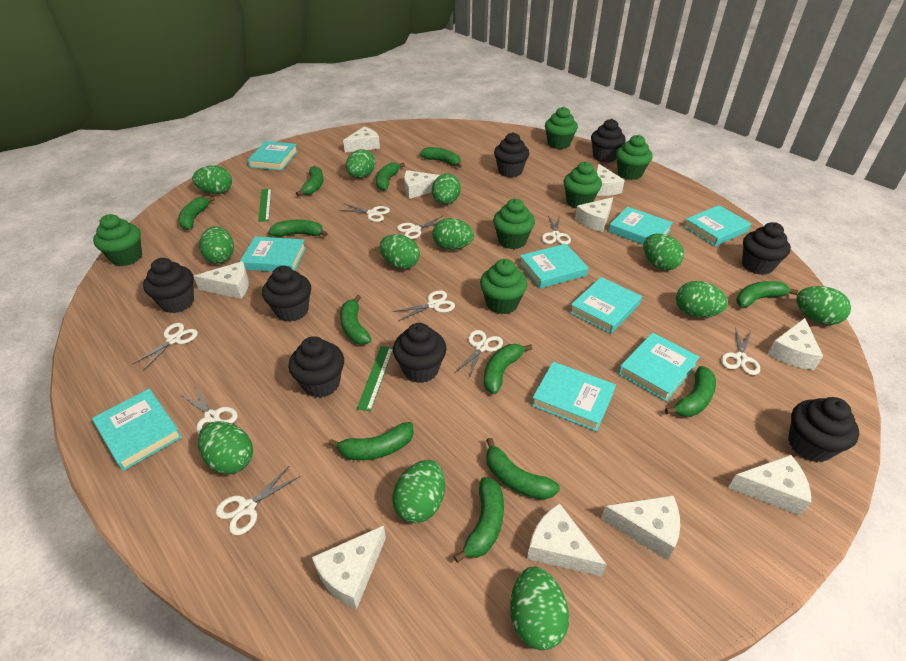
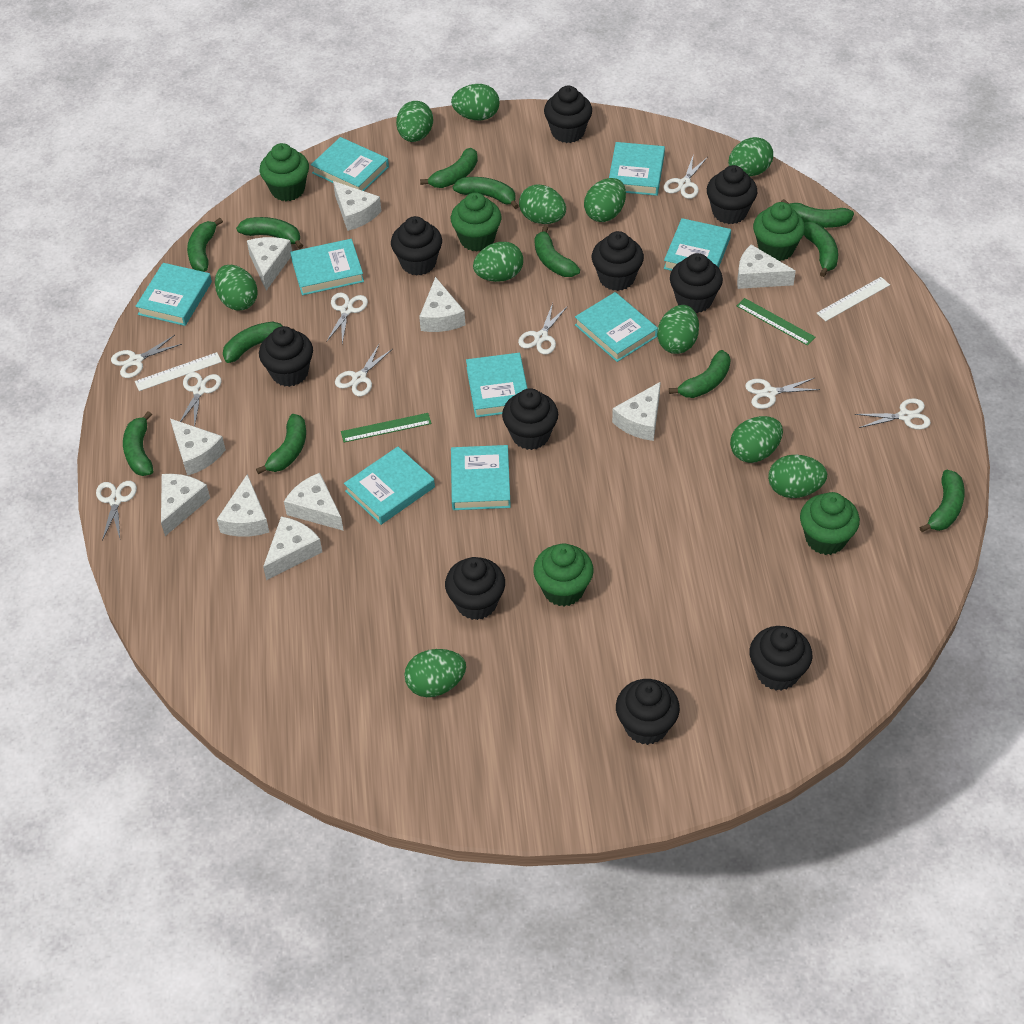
black cupcake: 8 -> 10
green cupcake: 6 -> 5
green egg: 12 -> 11
white ruler: 0 -> 2

